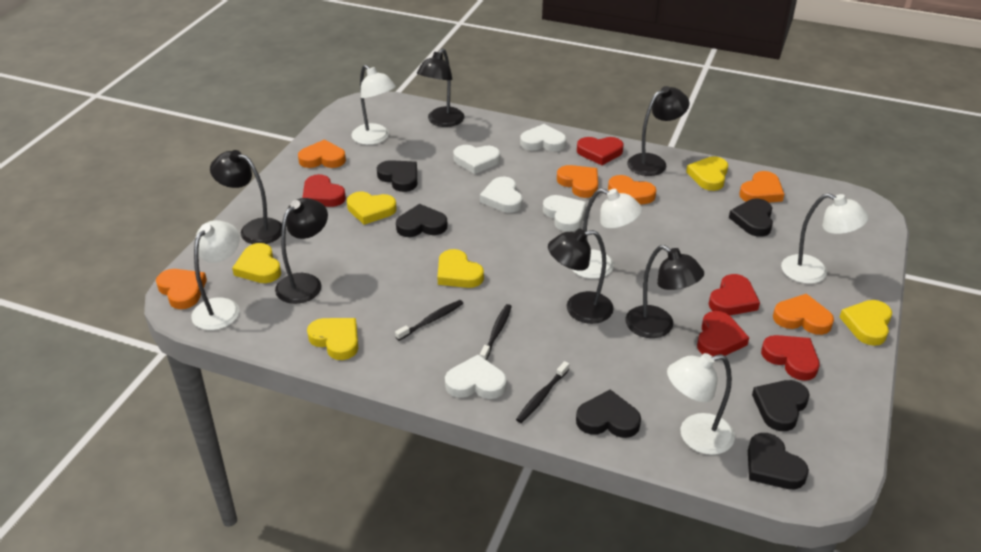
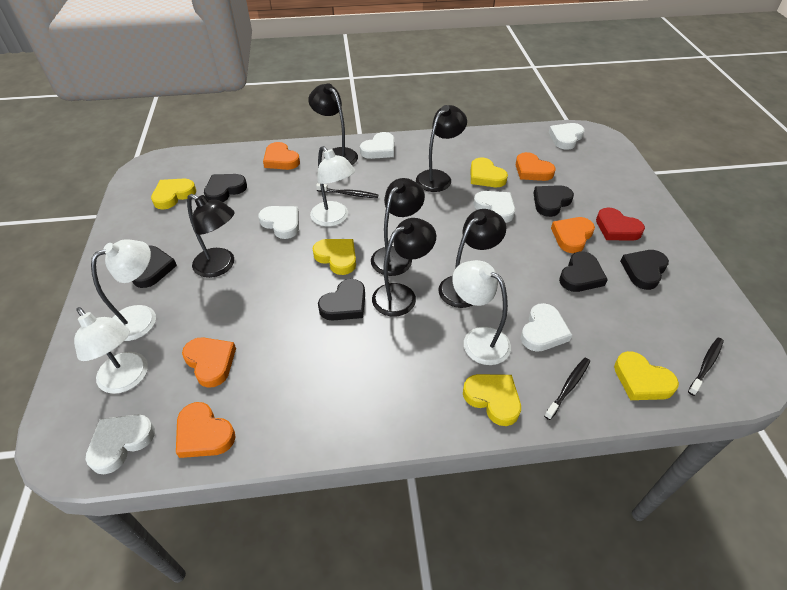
orange heart: 6 -> 5
red heart: 5 -> 1
white heart: 5 -> 6
white lamp: 5 -> 4
yellow heart: 6 -> 5

